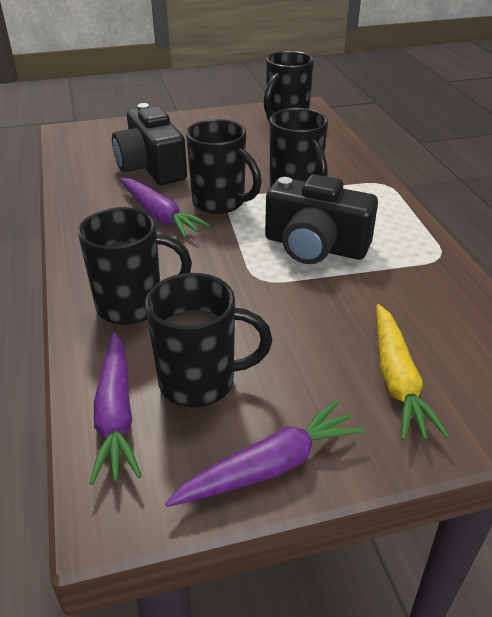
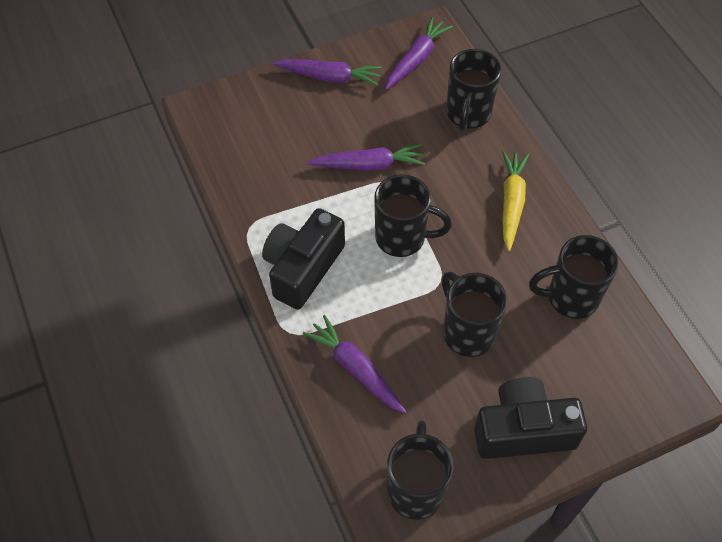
purple carrot: 3 -> 4

